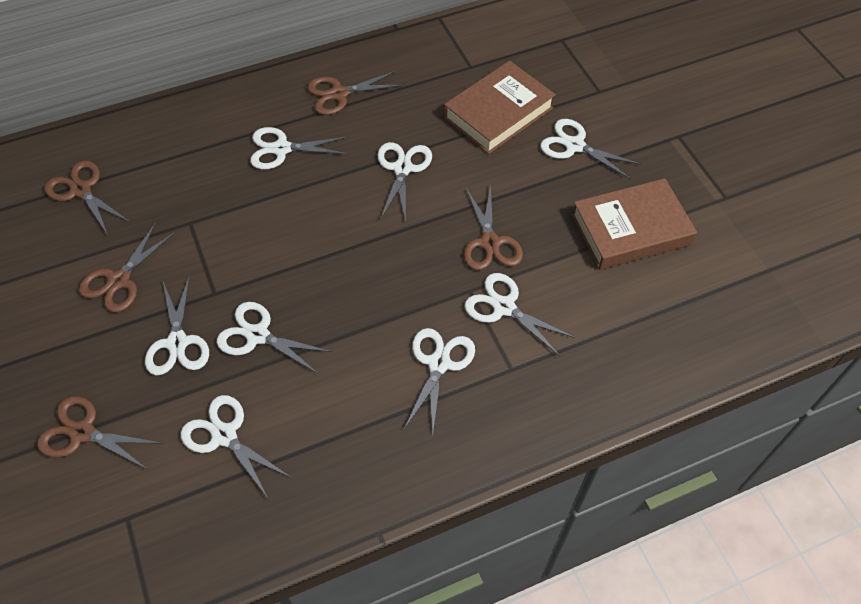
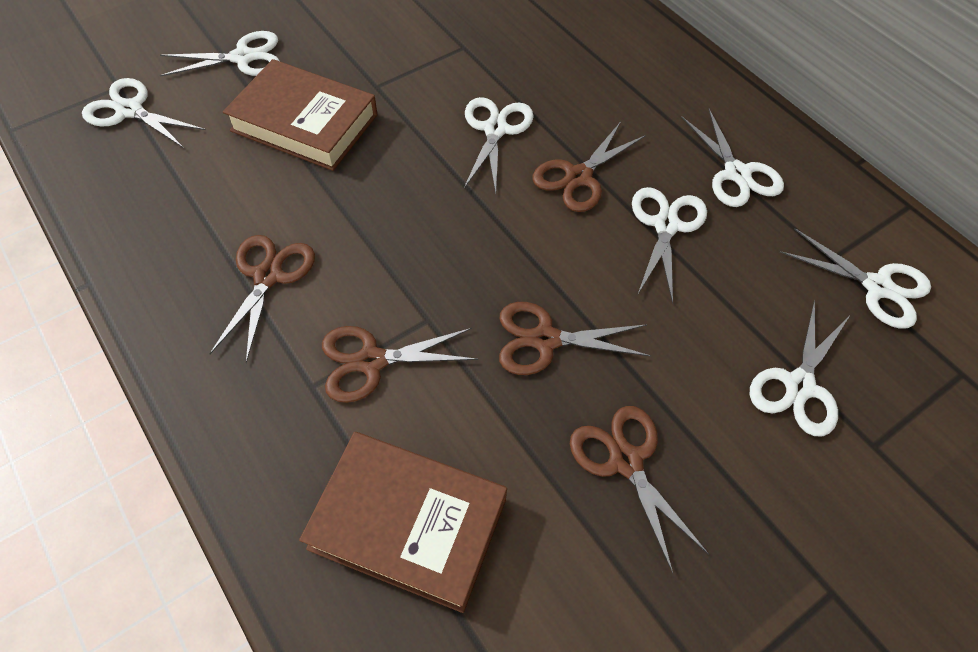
white scissors: 8 -> 7

